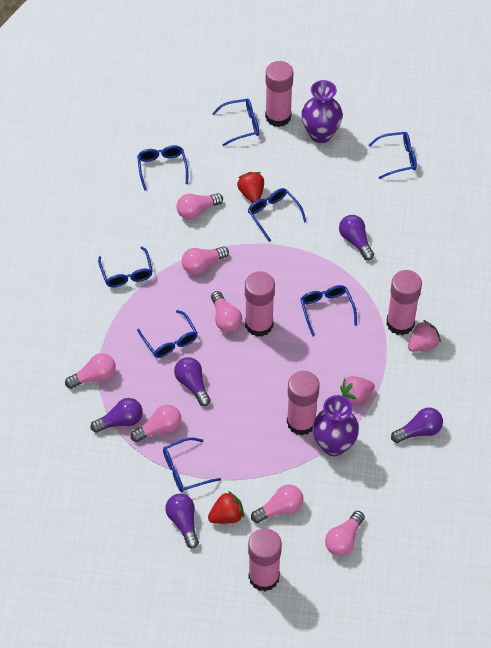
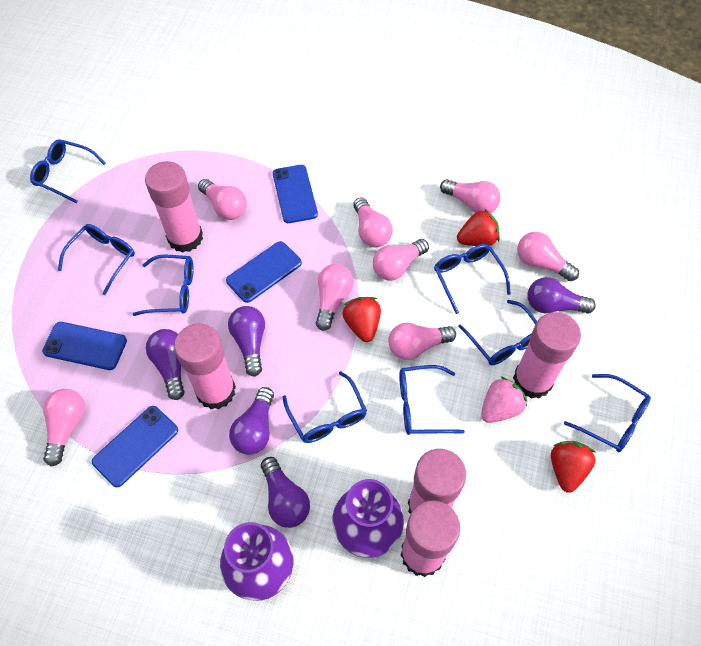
blue phone: 0 -> 4
pink light bulb: 7 -> 8
pink strawberry: 2 -> 1
red strawberry: 2 -> 3

